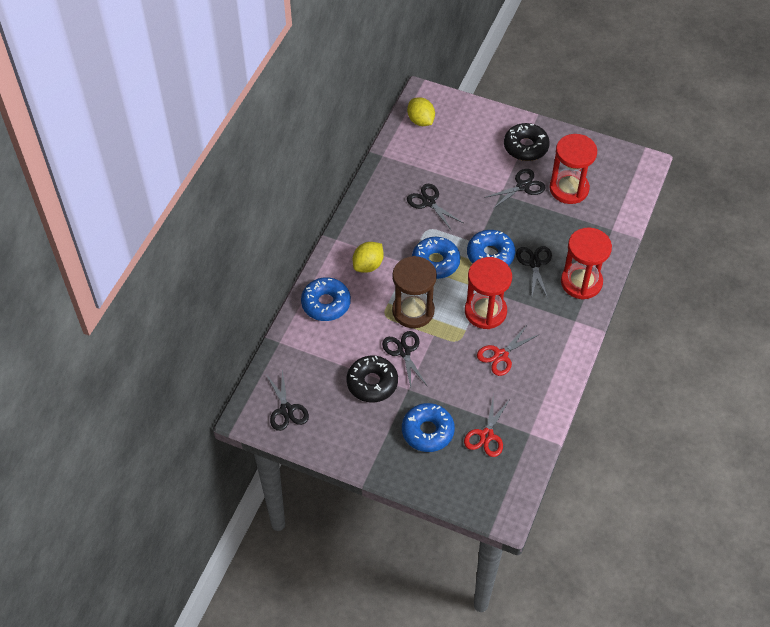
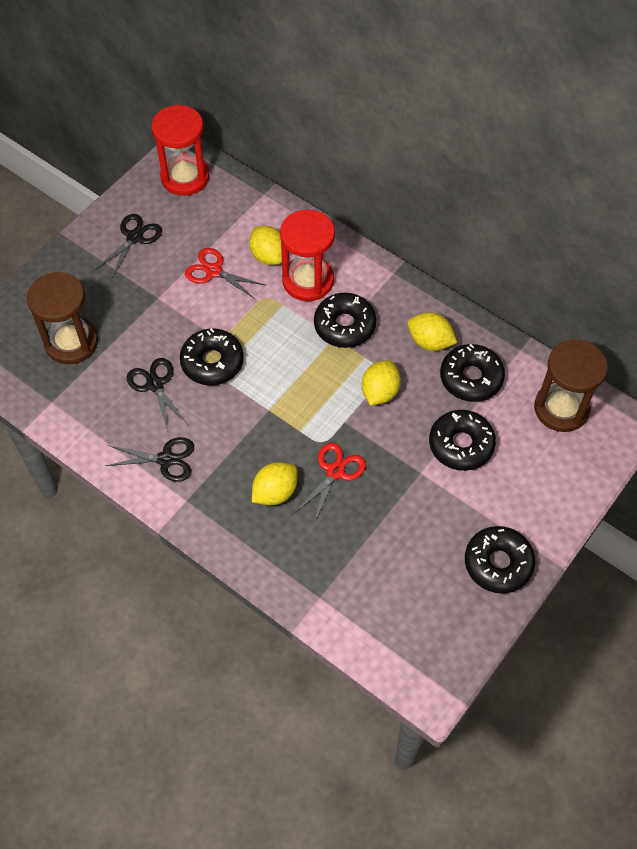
black donut: 2 -> 5
black scissors: 5 -> 3
blue donut: 4 -> 0
brown hourglass: 1 -> 2
red hourglass: 3 -> 2
yellow lemon: 2 -> 4

